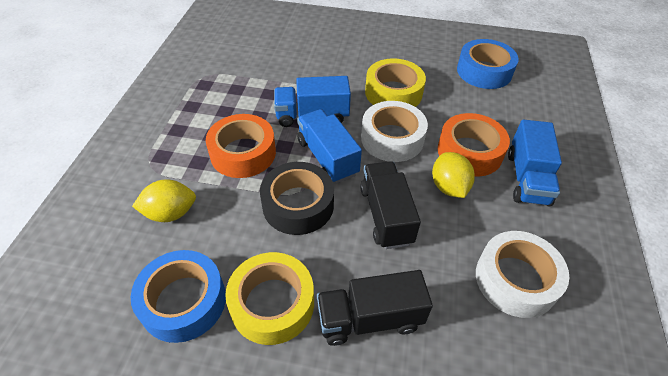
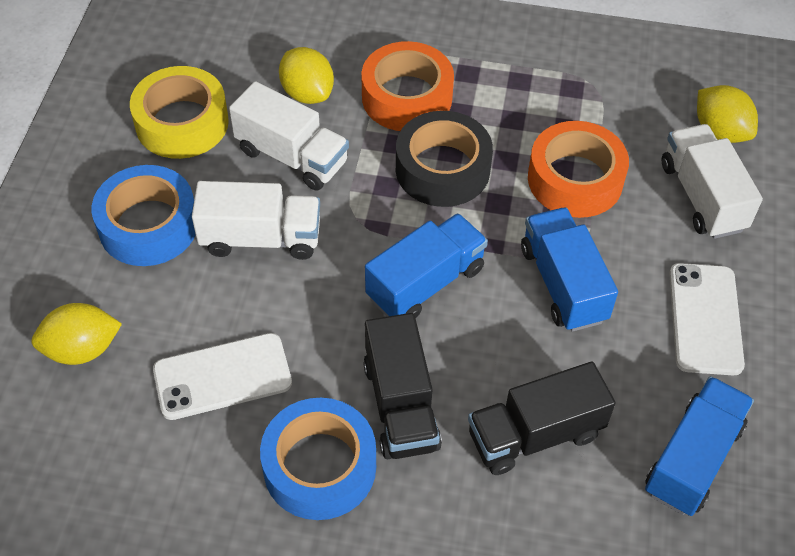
white phone: 0 -> 2
white tape: 2 -> 0
white truck: 0 -> 3
yellow lemon: 2 -> 3
yellow tape: 2 -> 1

